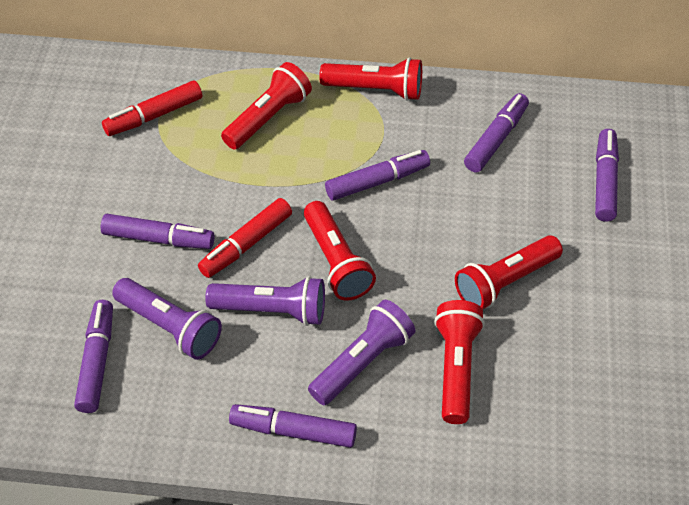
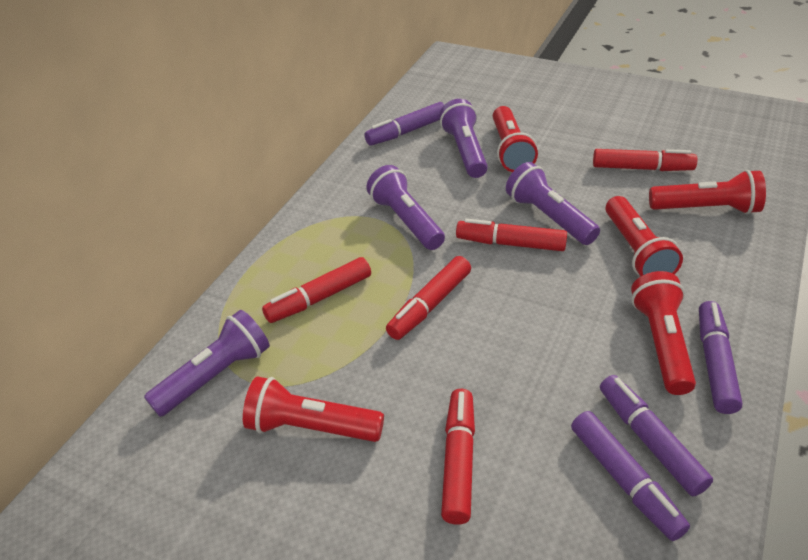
purple flashlight: 3 -> 4
purple marker: 6 -> 4
red marker: 2 -> 5

